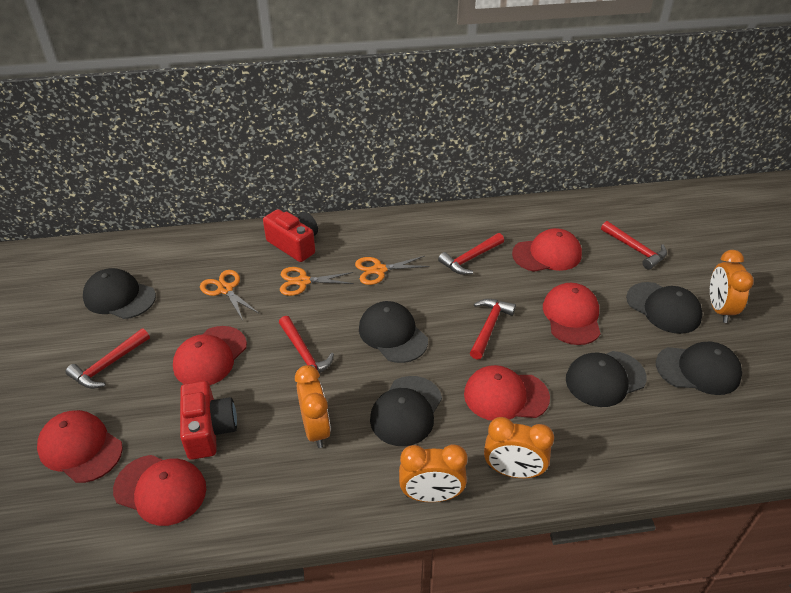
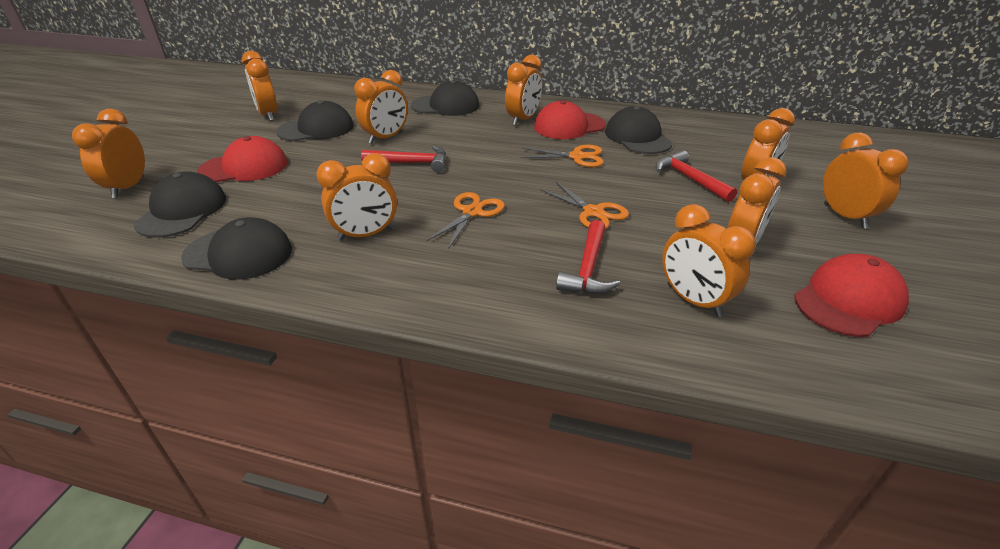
black cap: 6 -> 5
orange clock: 4 -> 9
red camera: 2 -> 0
red cap: 6 -> 3
red hammer: 5 -> 3

